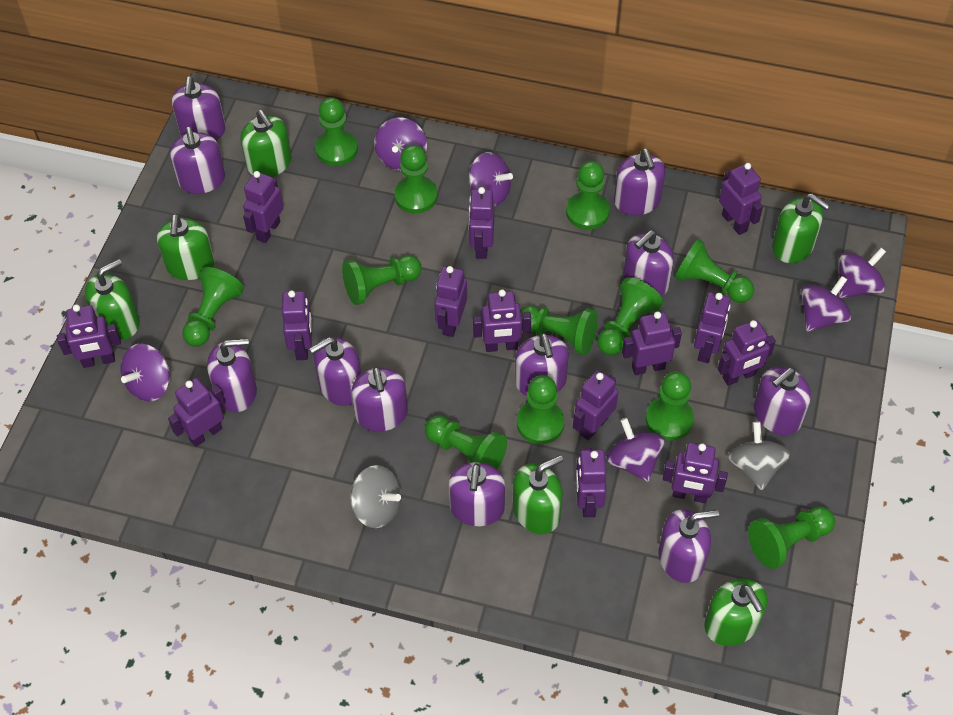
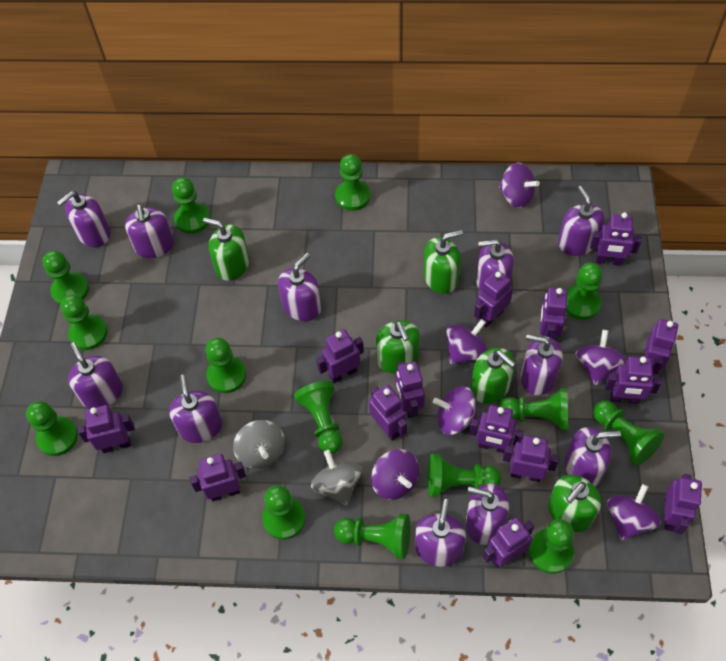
green pawn: 12 -> 14
green soap dispenser: 6 -> 5

